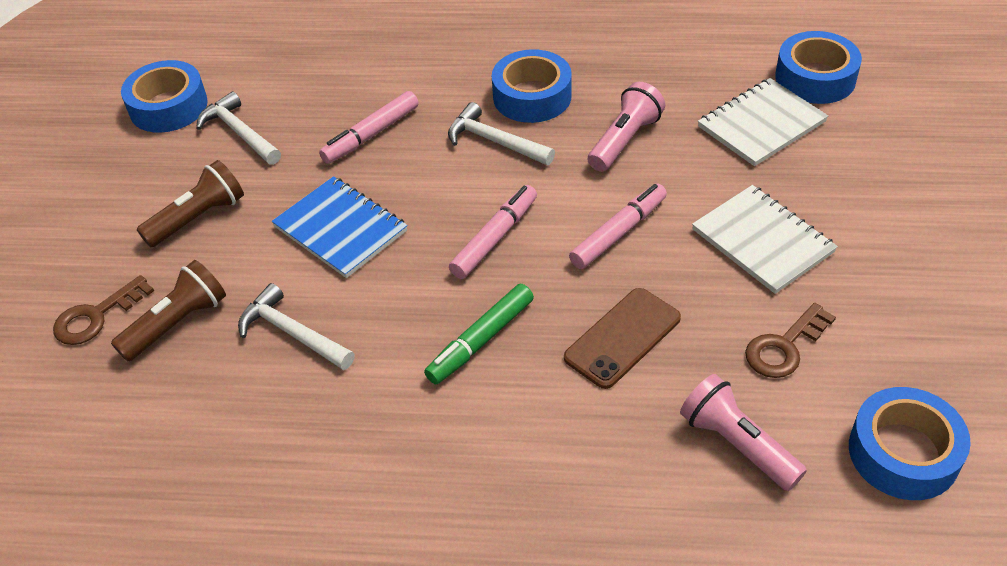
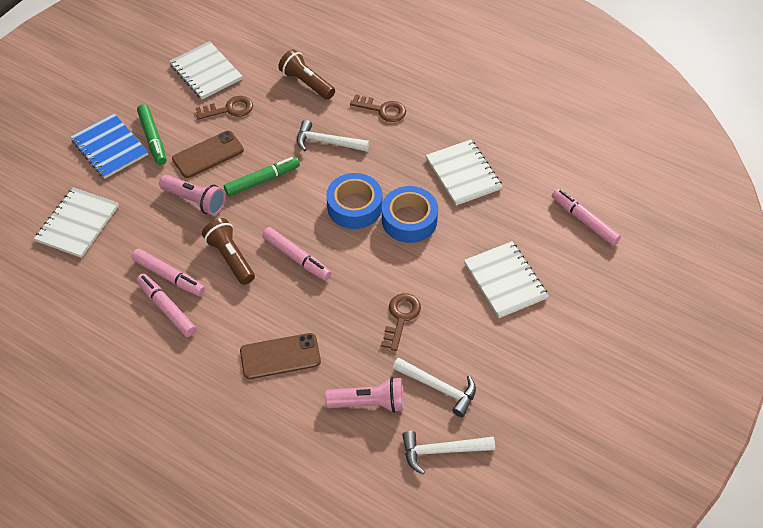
blue tape: 4 -> 2
brown key: 2 -> 3
brown phone: 1 -> 2
green marker: 1 -> 2
pink marker: 3 -> 4
white notebook: 2 -> 4

